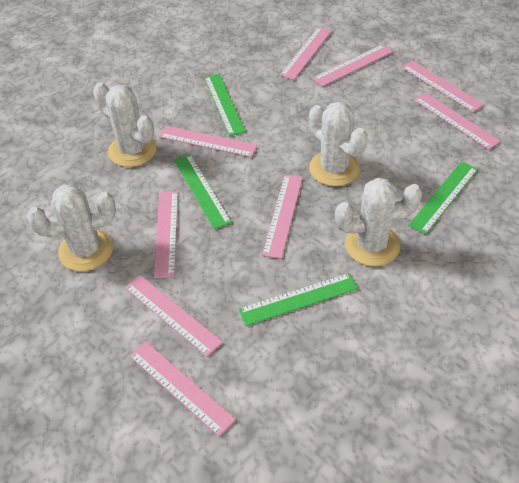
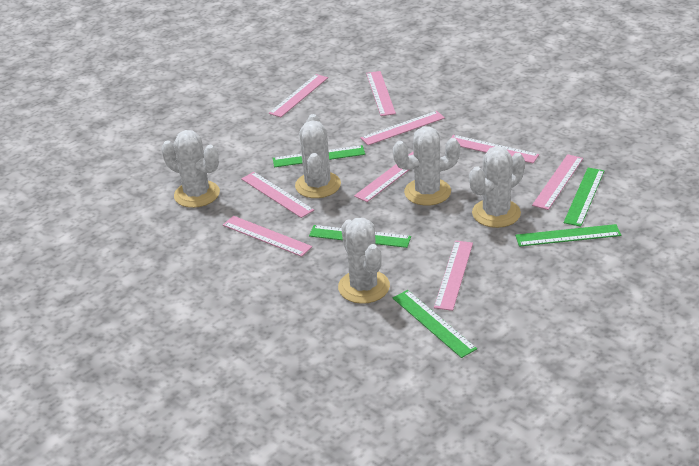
green ruler: 4 -> 5
white cactus: 4 -> 5

